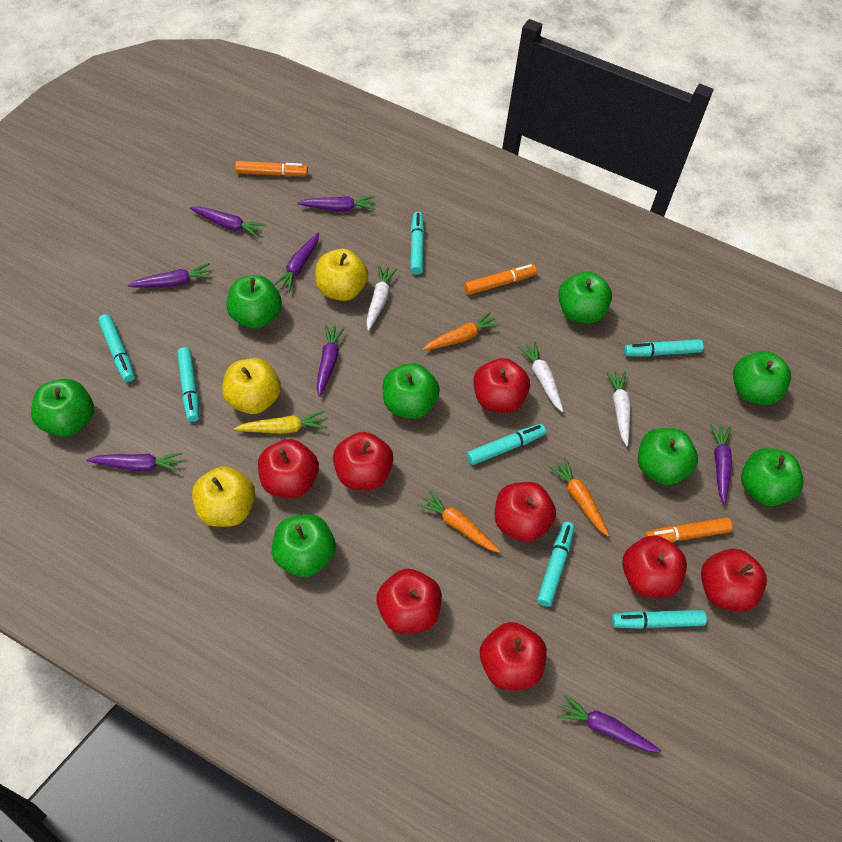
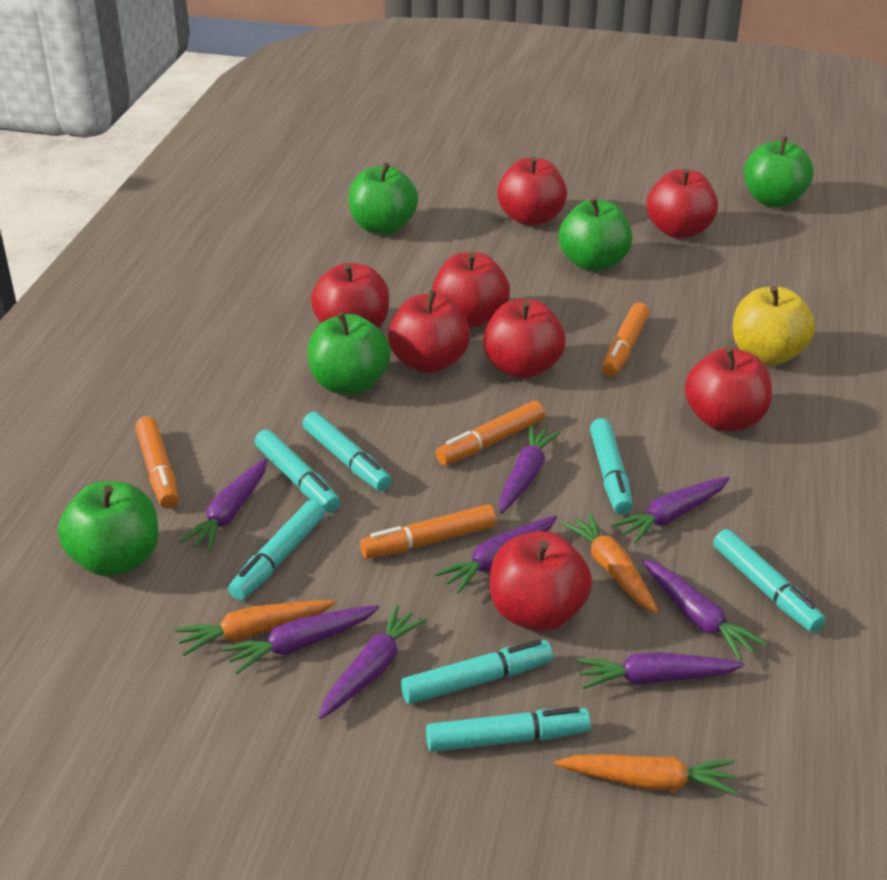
green apple: 8 -> 5
orange marker: 3 -> 4
white carrot: 3 -> 0
yellow apple: 3 -> 1
yellow carrot: 1 -> 0

